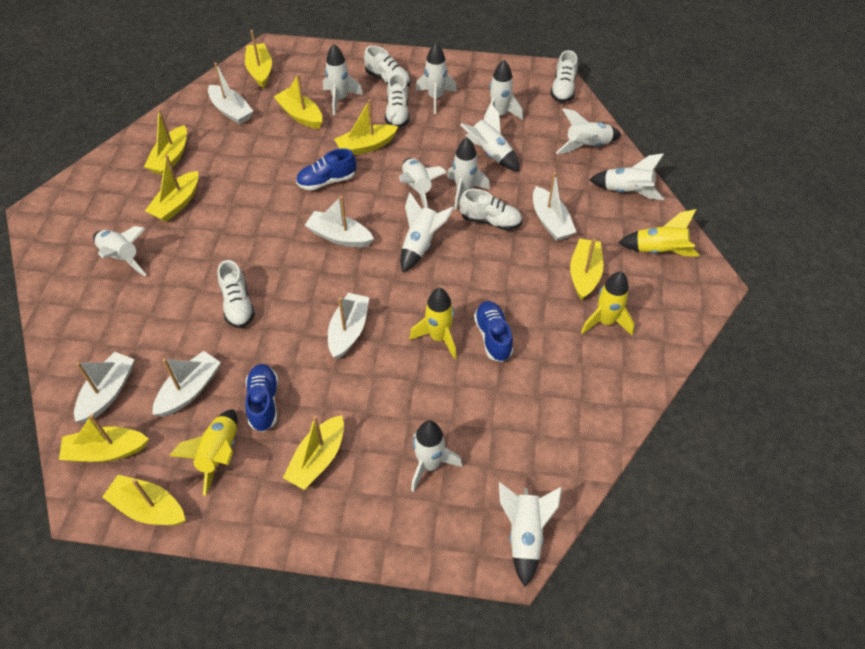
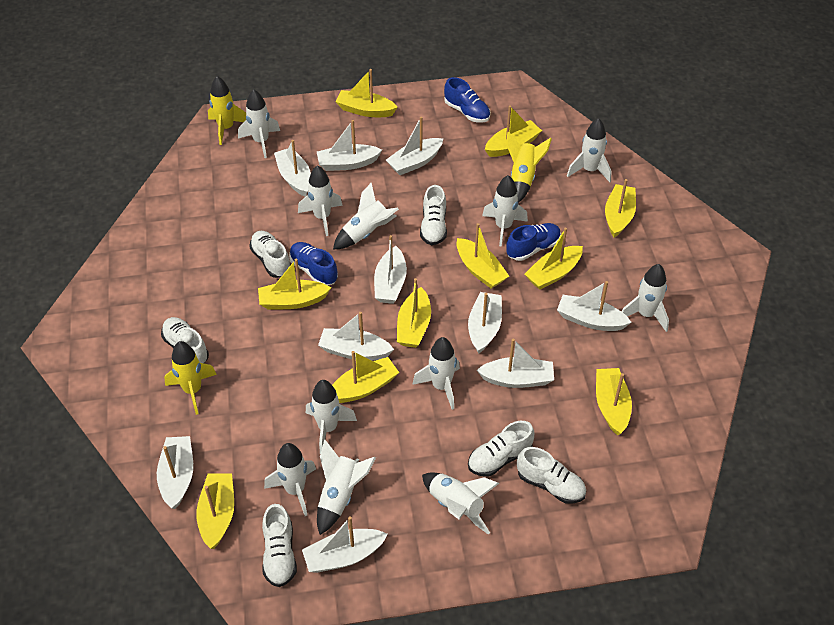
white boat: 6 -> 10
white rocket: 12 -> 11
white shoe: 5 -> 6
yellow boat: 9 -> 10
yellow rocket: 4 -> 3

